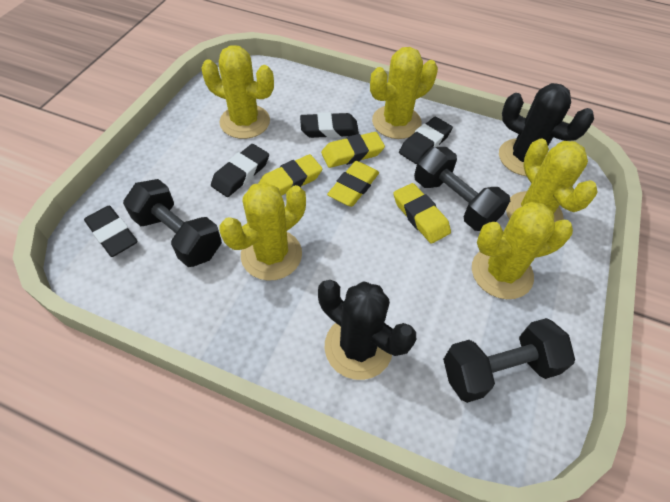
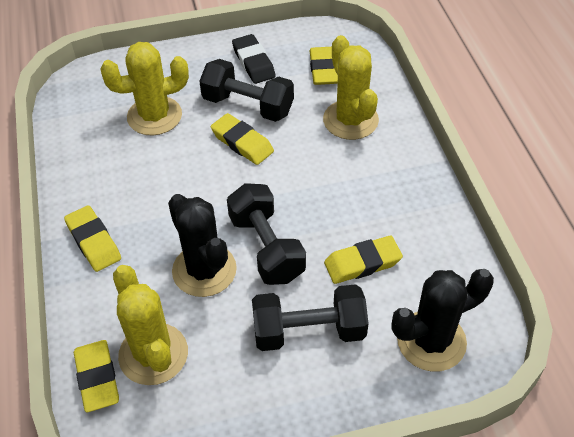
black eraser: 4 -> 1
yellow cactus: 5 -> 3
yellow eraser: 4 -> 5

